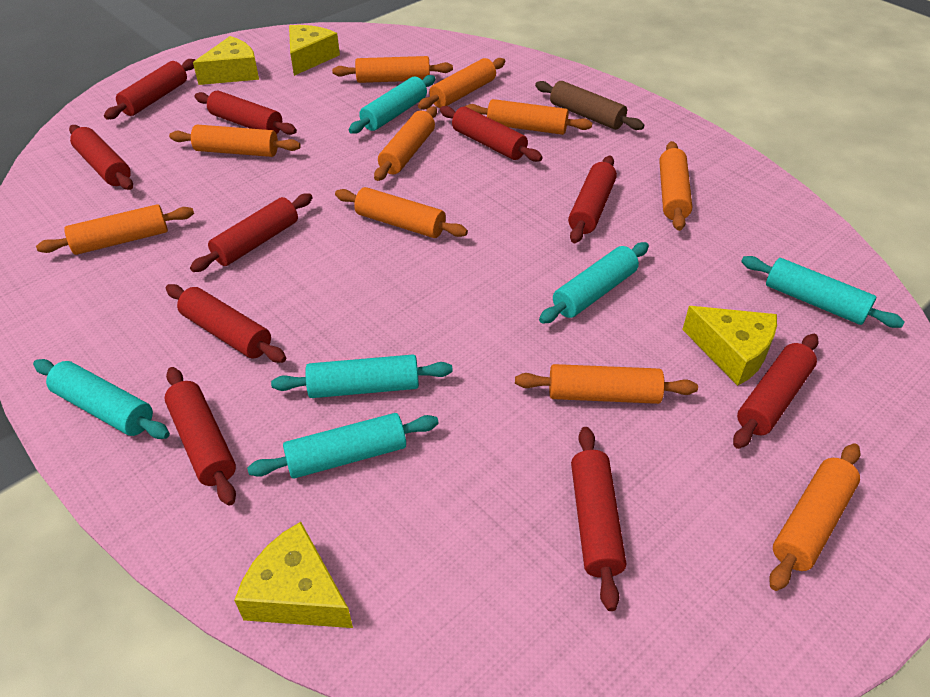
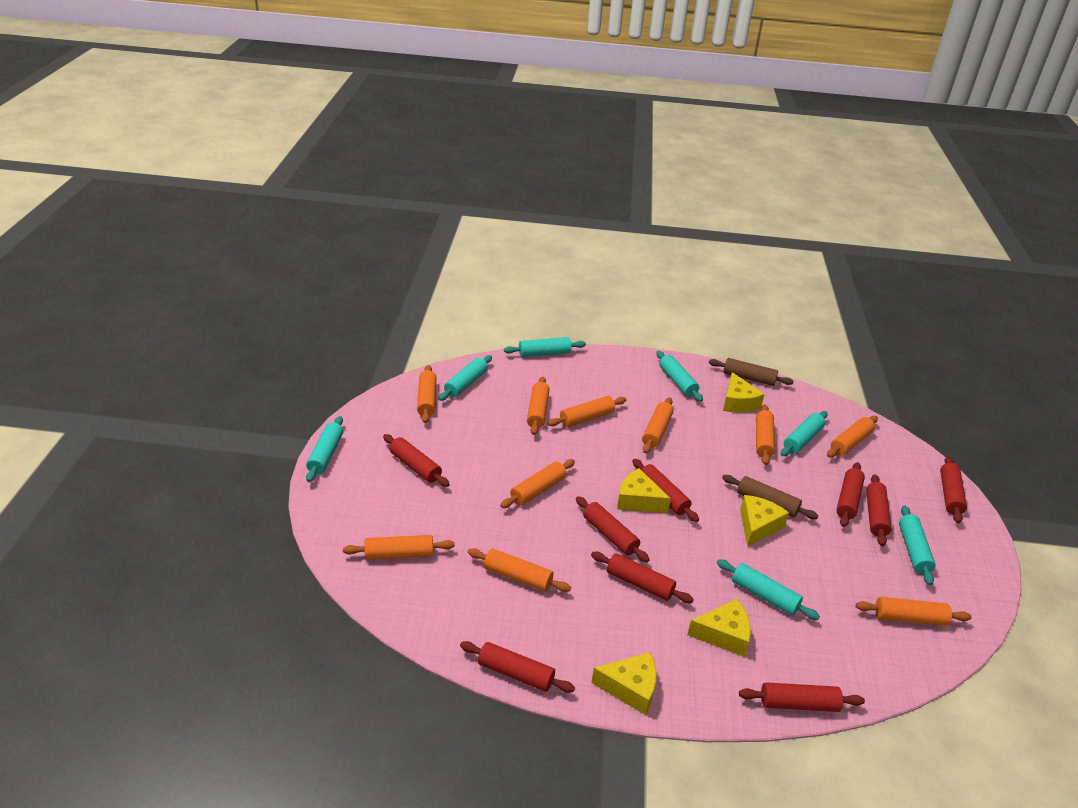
brown rolling pin: 1 -> 2
red rolling pin: 10 -> 9
turquoise rolling pin: 6 -> 7
yellow cheese: 4 -> 5

